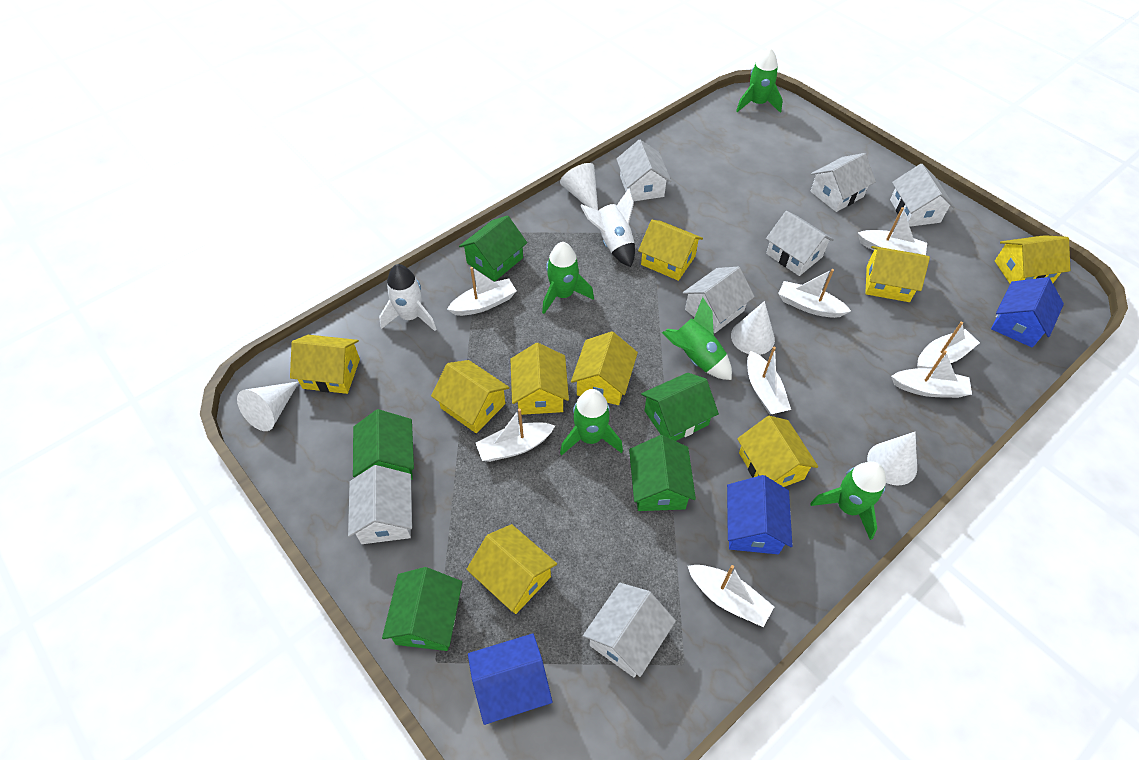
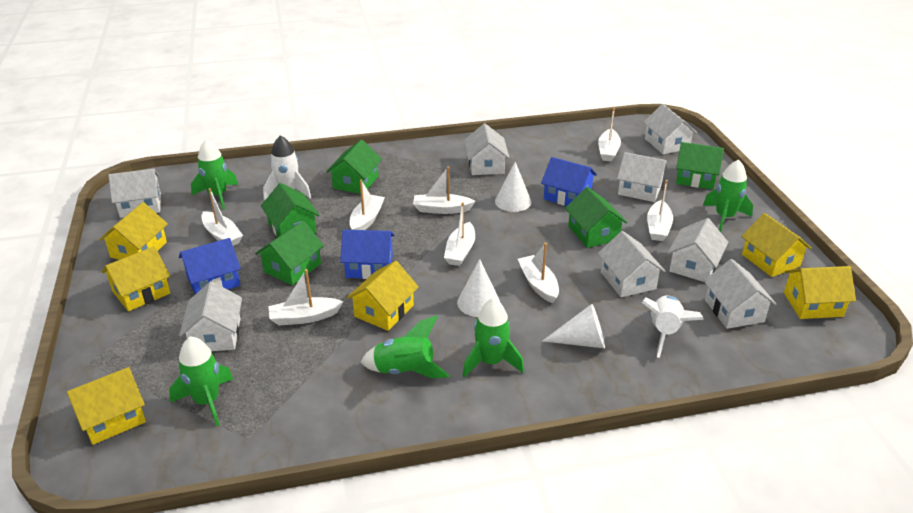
white cone: 4 -> 3
white house: 7 -> 8
yellow house: 9 -> 6

